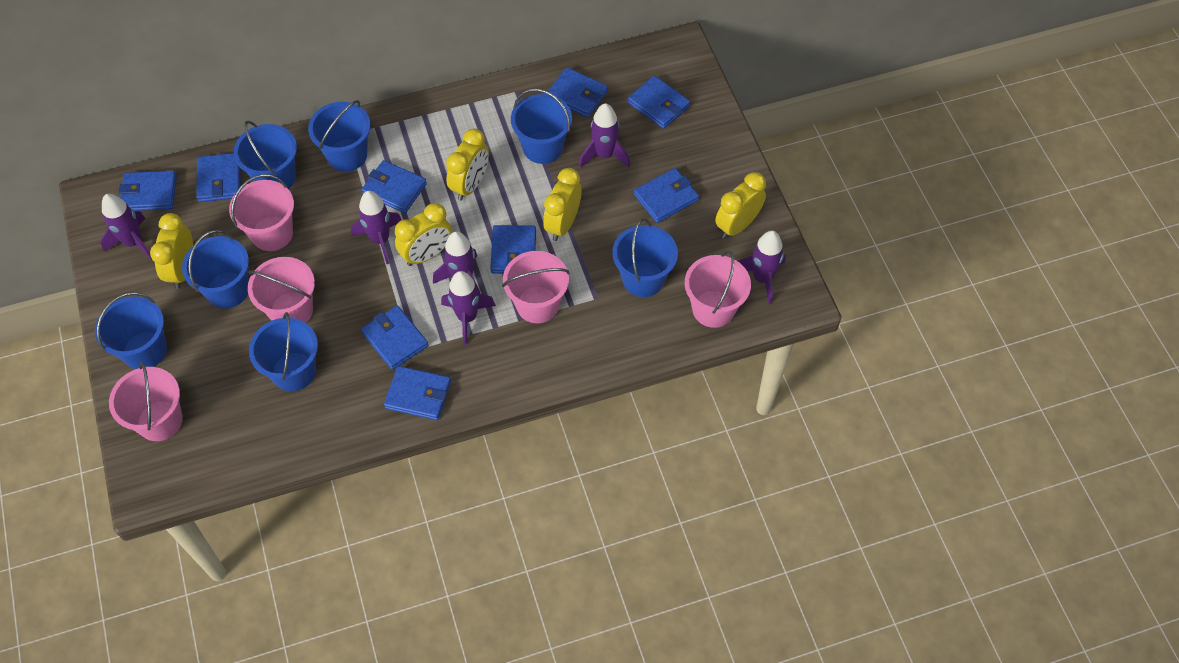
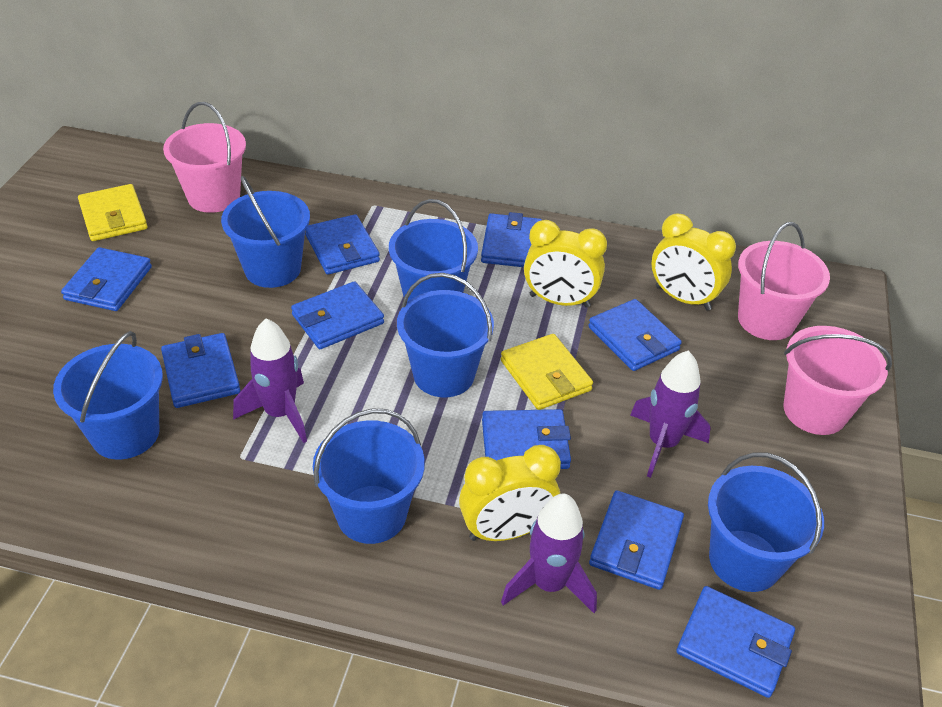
blue bucket: 7 -> 6
pink bucket: 5 -> 3
purple rocket: 6 -> 3
yellow clock: 5 -> 3
yellow wallet: 0 -> 2

